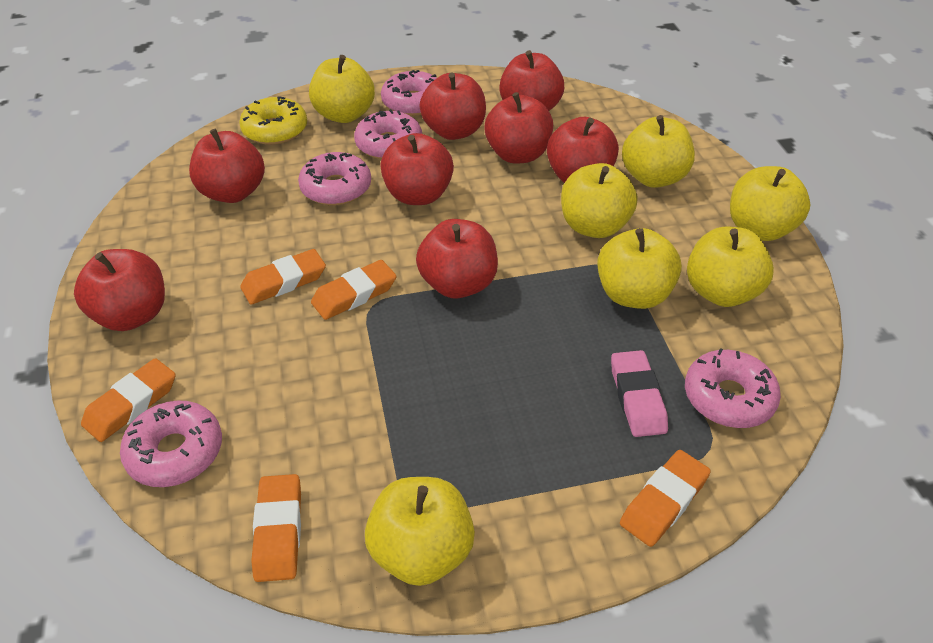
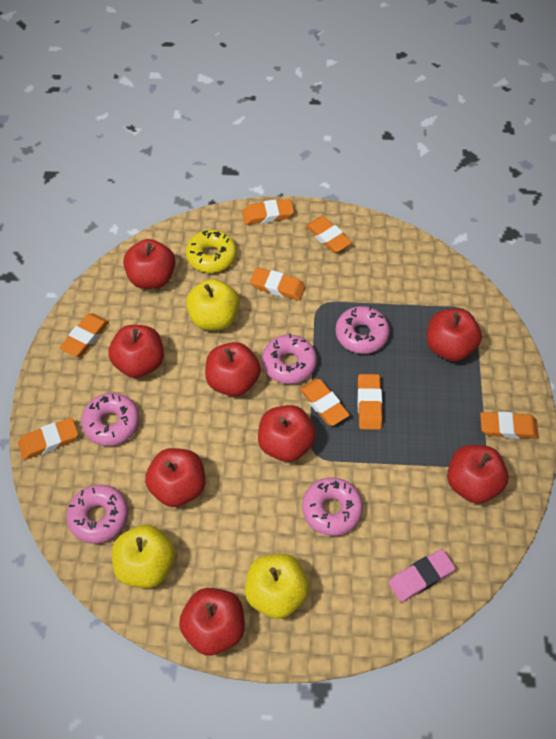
orange eraser: 5 -> 8
yellow apple: 7 -> 3

